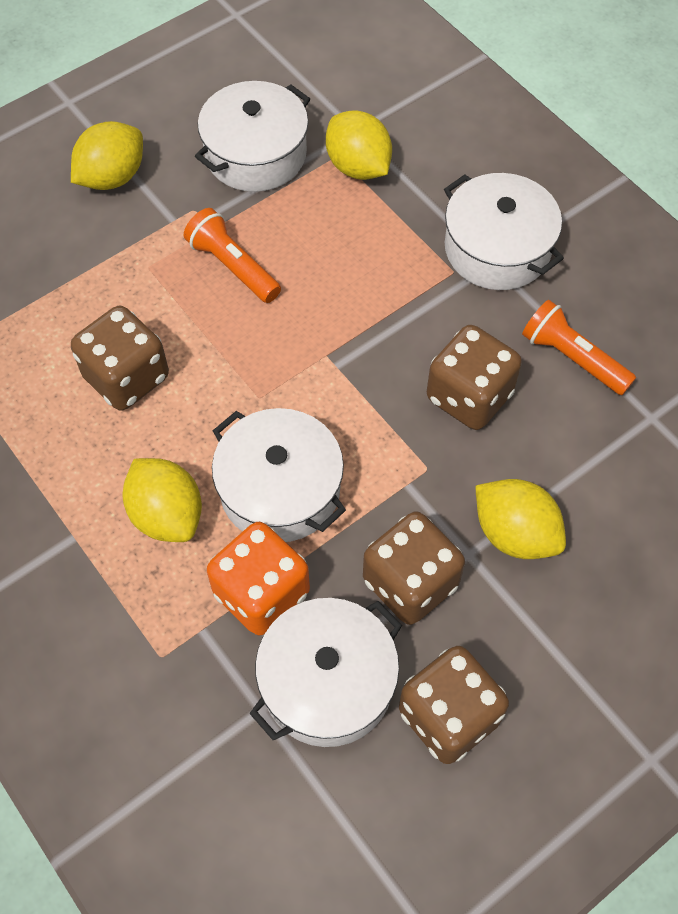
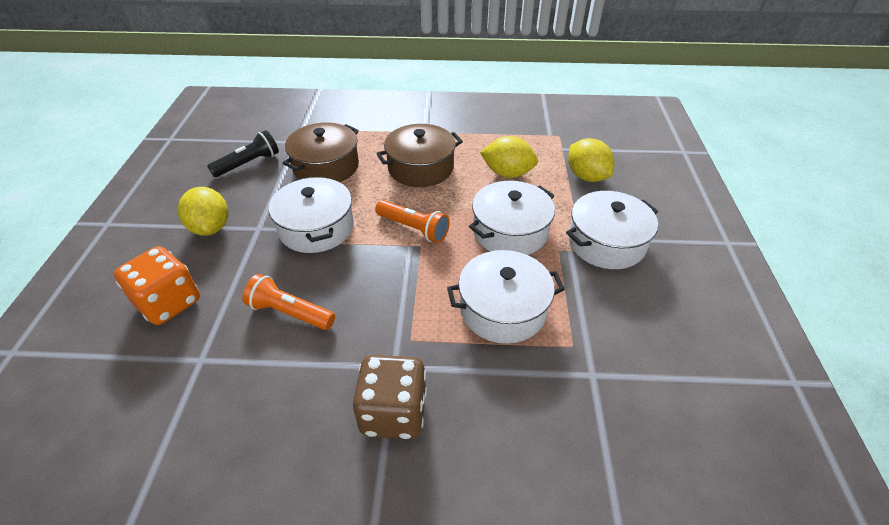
black flashlight: 0 -> 1
brown dice: 4 -> 1
brown pot: 0 -> 2
yellow lemon: 4 -> 3

